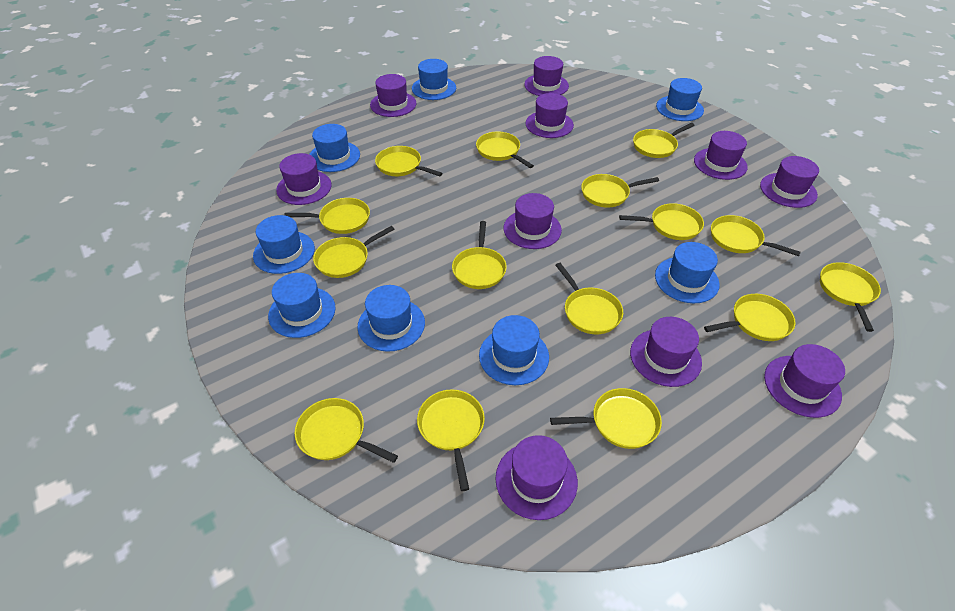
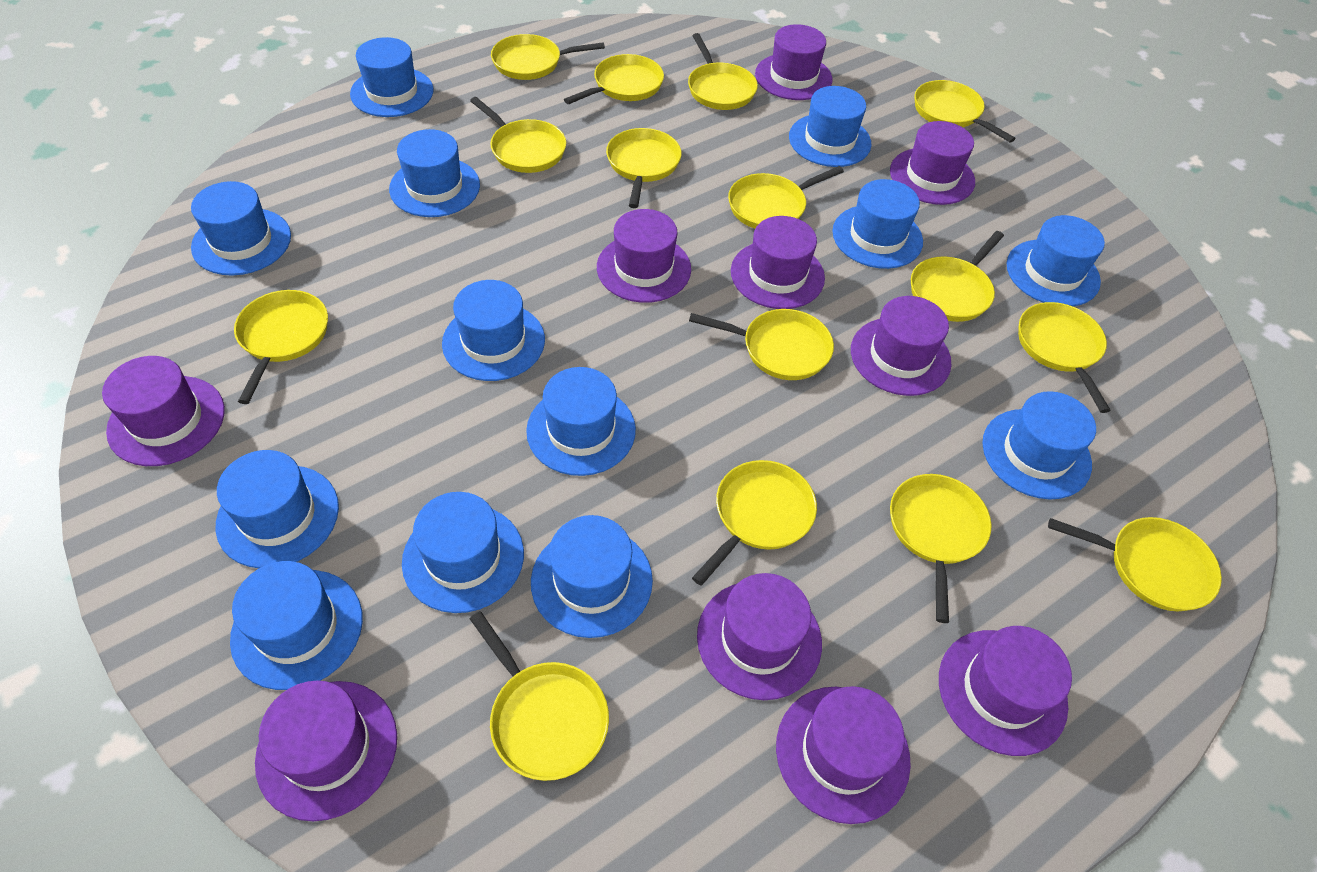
blue hat: 8 -> 13

